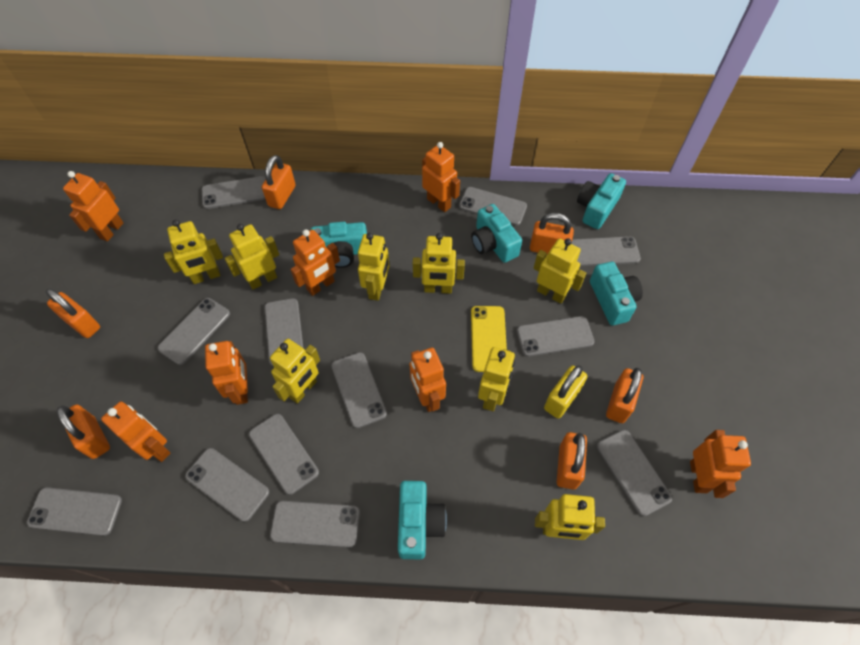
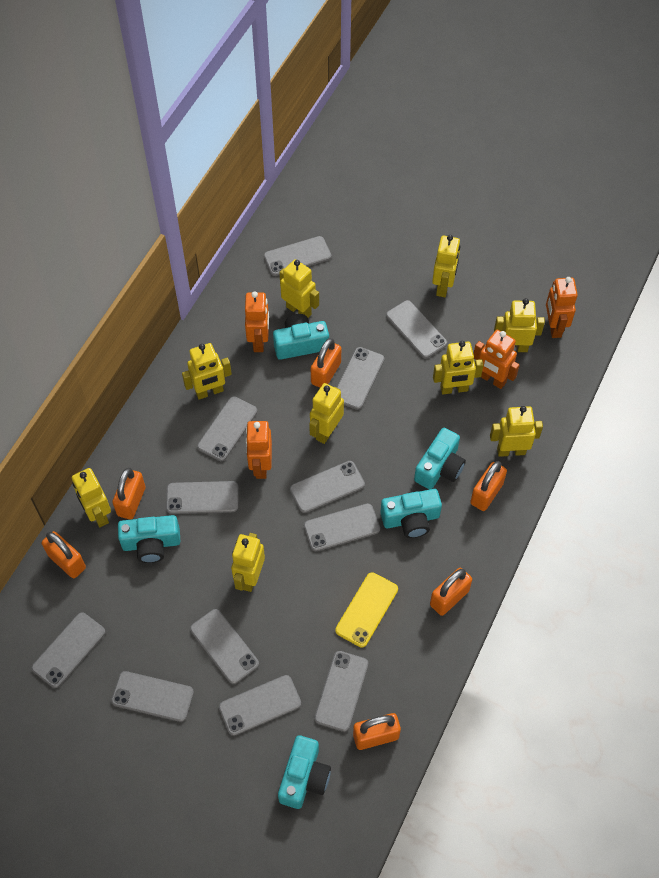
orange robot: 7 -> 4
yellow padlock: 1 -> 0
yellow robot: 8 -> 9

